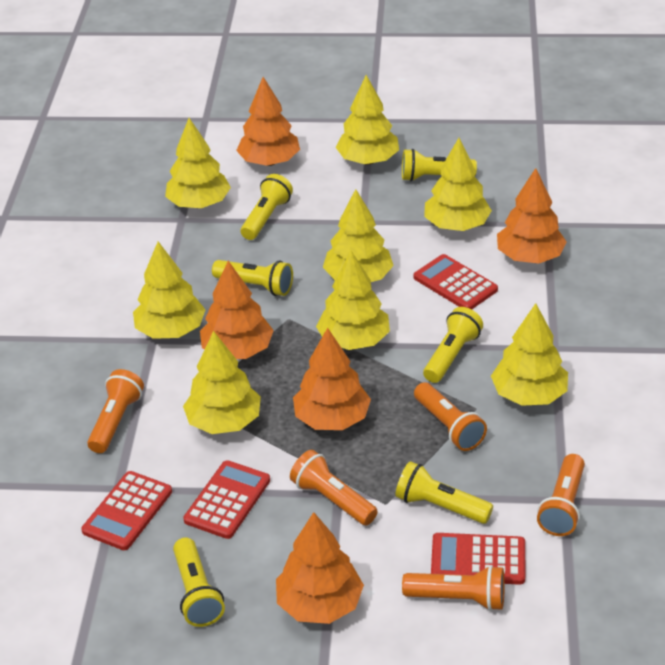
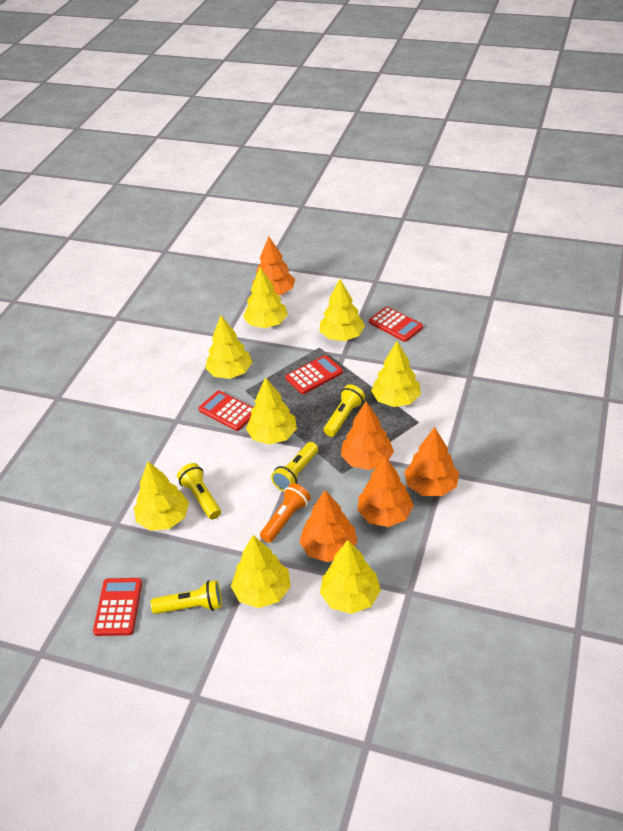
orange flashlight: 5 -> 1
yellow flashlight: 6 -> 4

